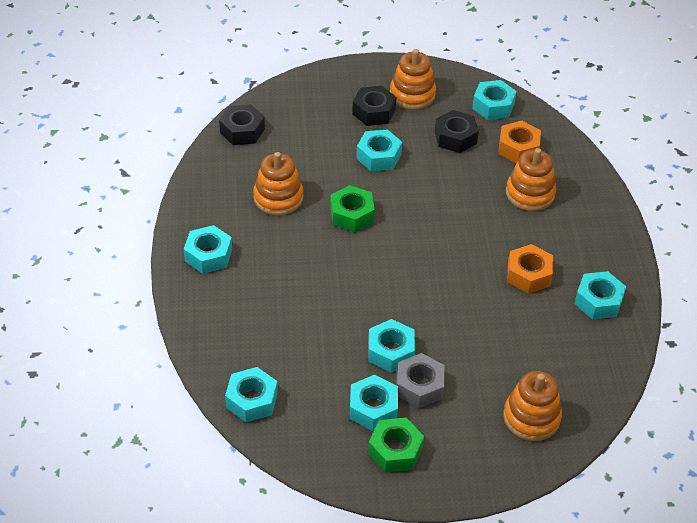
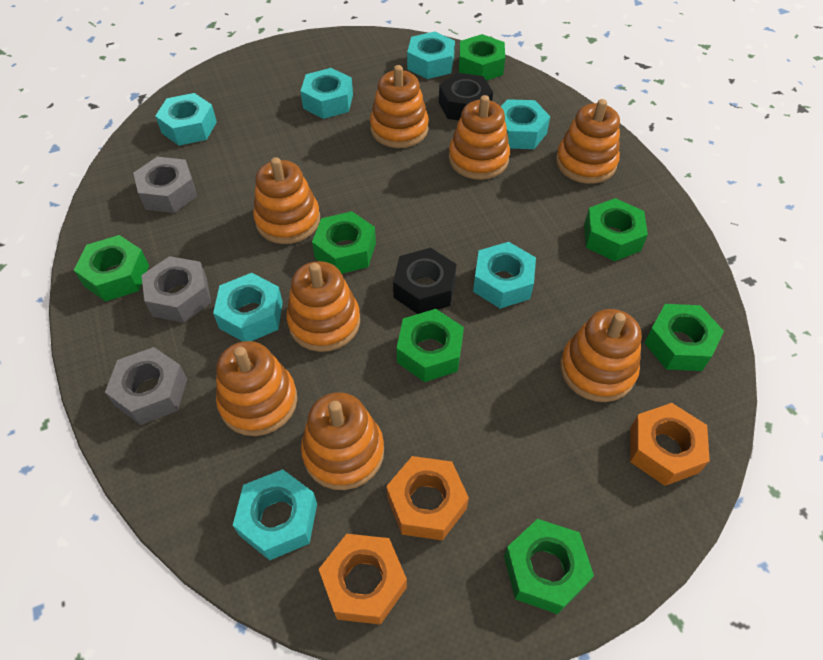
black nut: 3 -> 2
green nut: 2 -> 7
grey nut: 1 -> 3
orange nut: 2 -> 3
orange stacking toy: 4 -> 8

